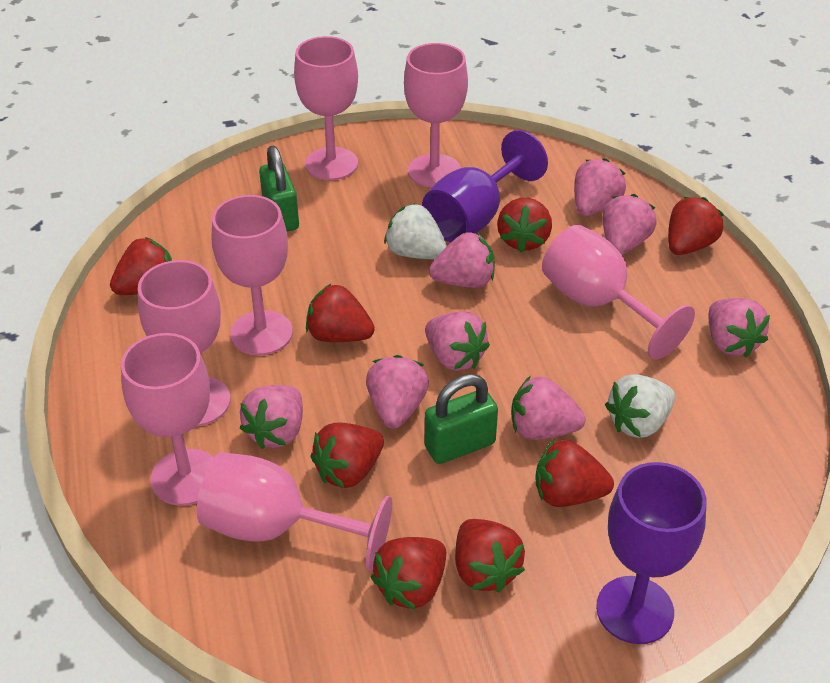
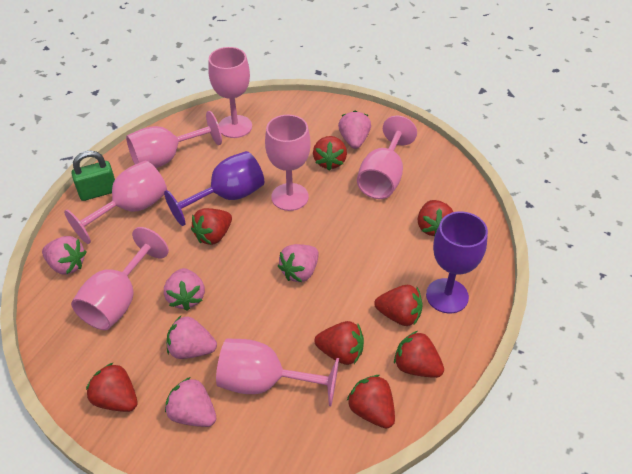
green padlock: 2 -> 1
pink strawberry: 8 -> 6
white strawberry: 2 -> 0

